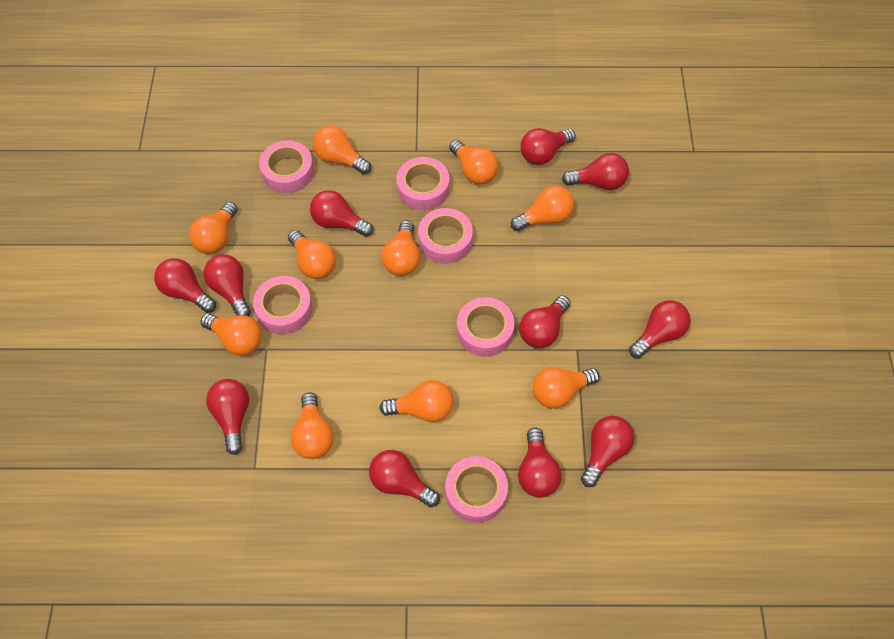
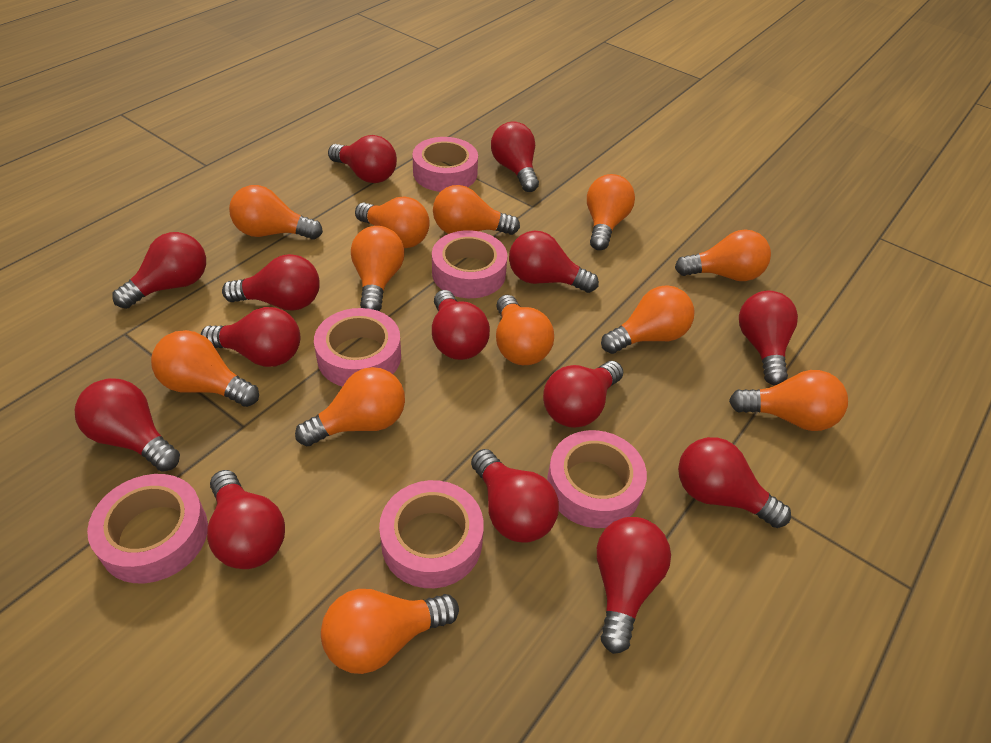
orange light bulb: 10 -> 12
red light bulb: 11 -> 14

